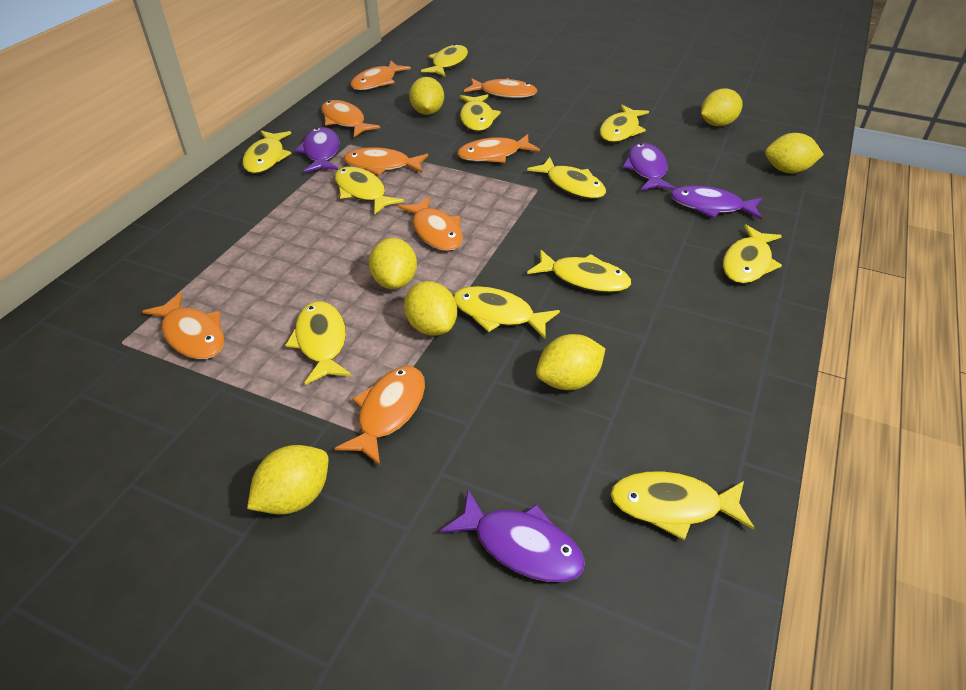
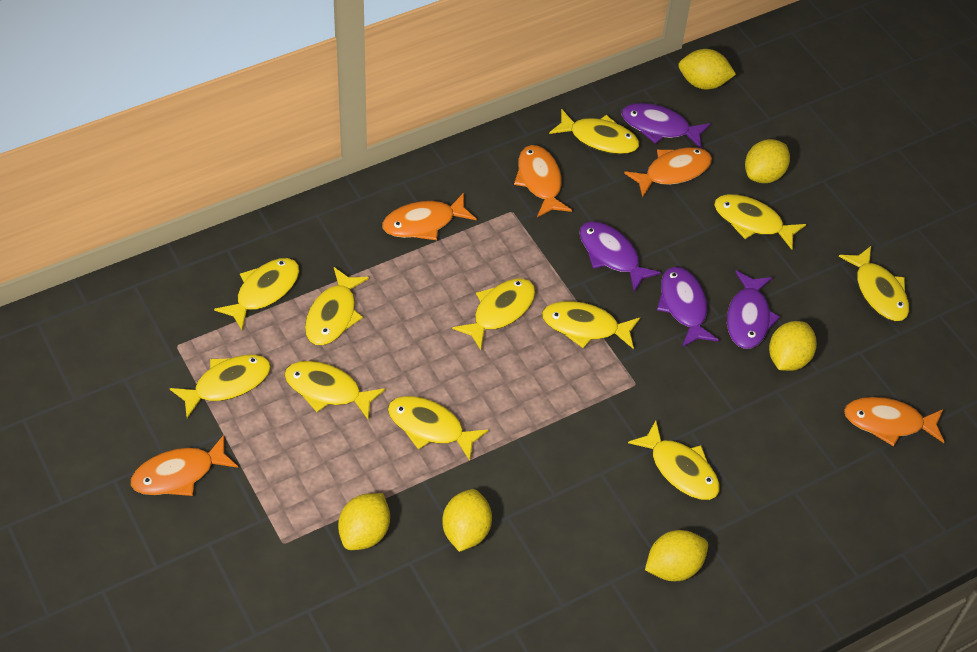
orange fish: 8 -> 5
yellow lemon: 7 -> 6

